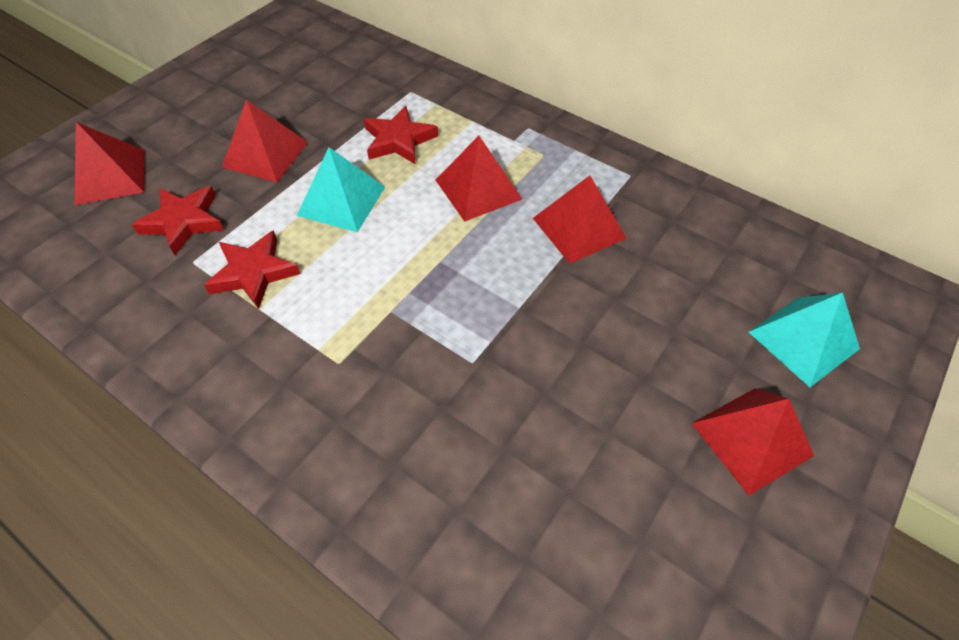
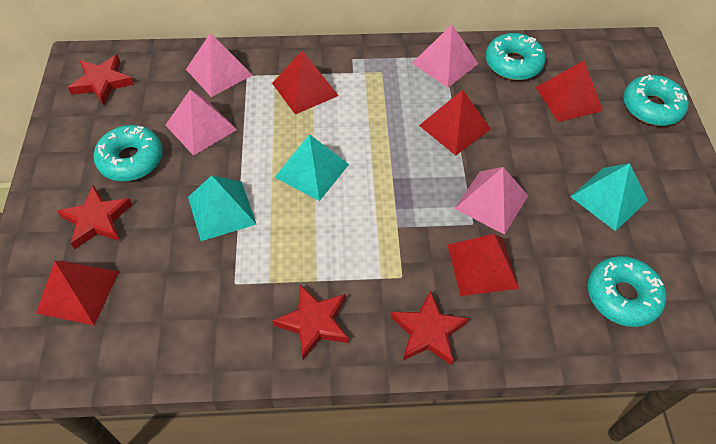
pink pyramid: 0 -> 4
red star: 3 -> 4
turquoise donut: 0 -> 4
turquoise pyramid: 2 -> 3

